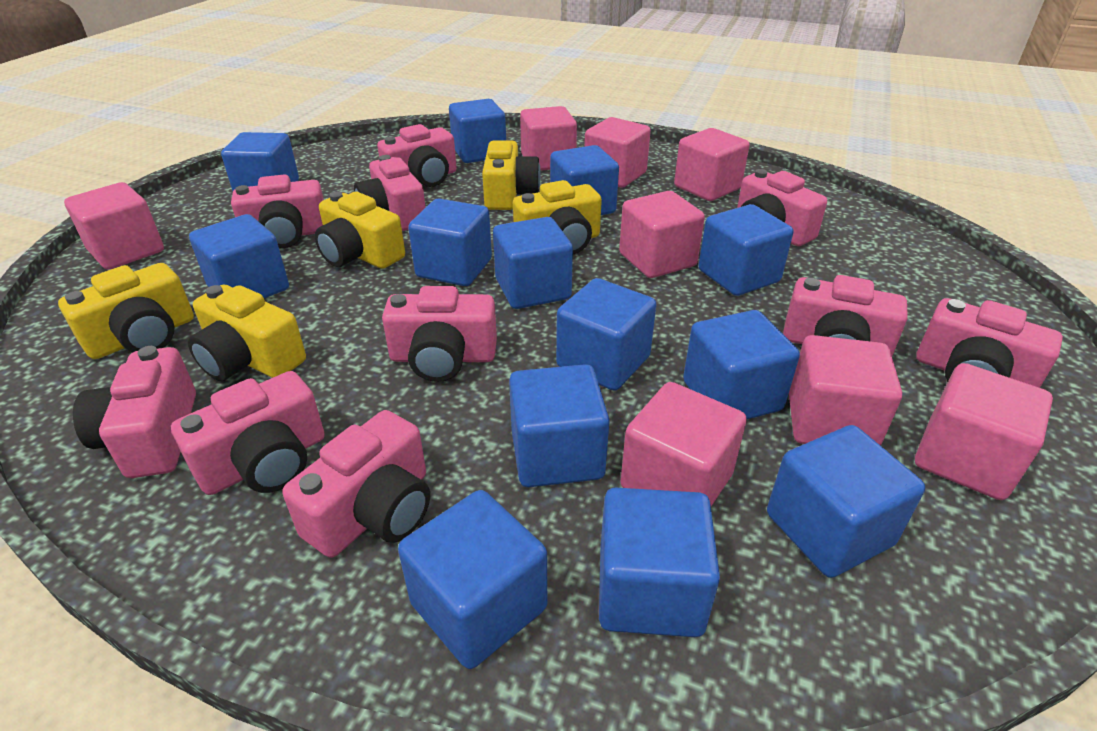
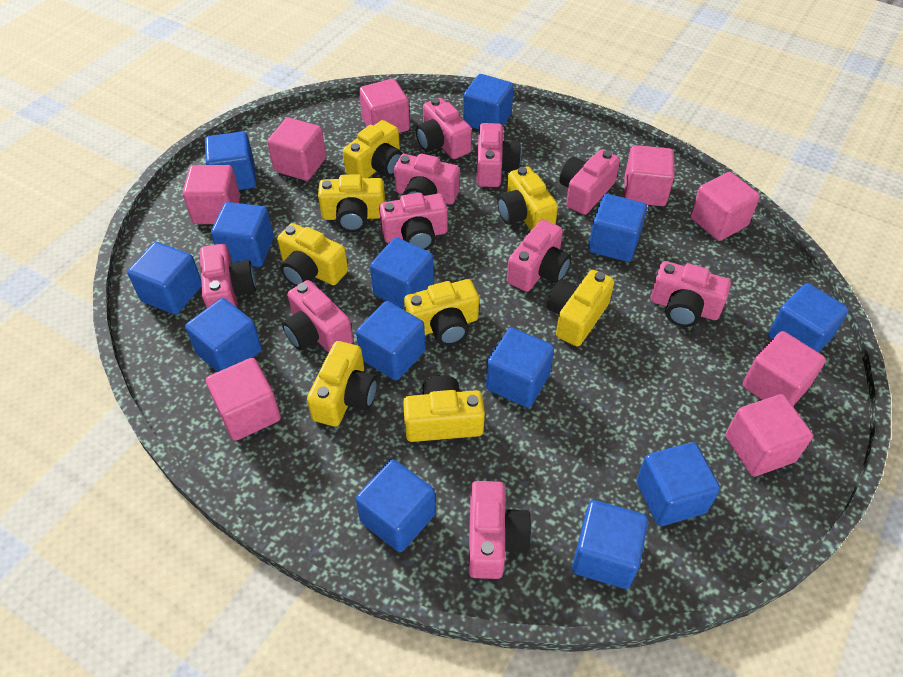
yellow camera: 5 -> 8

